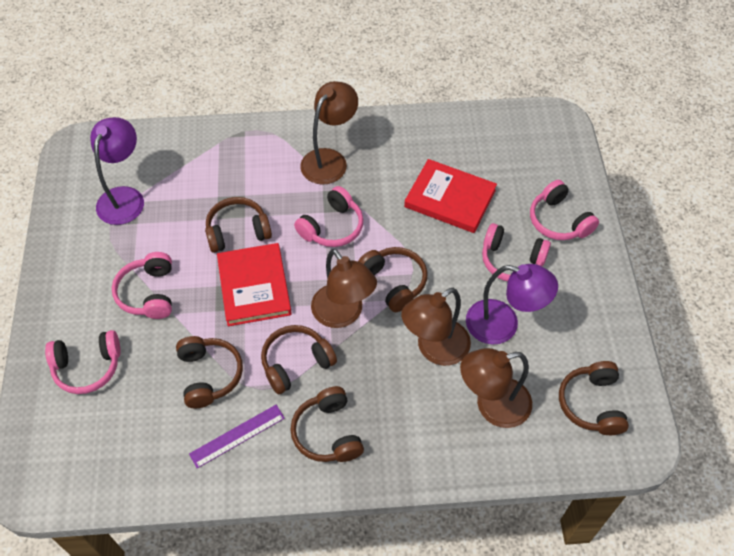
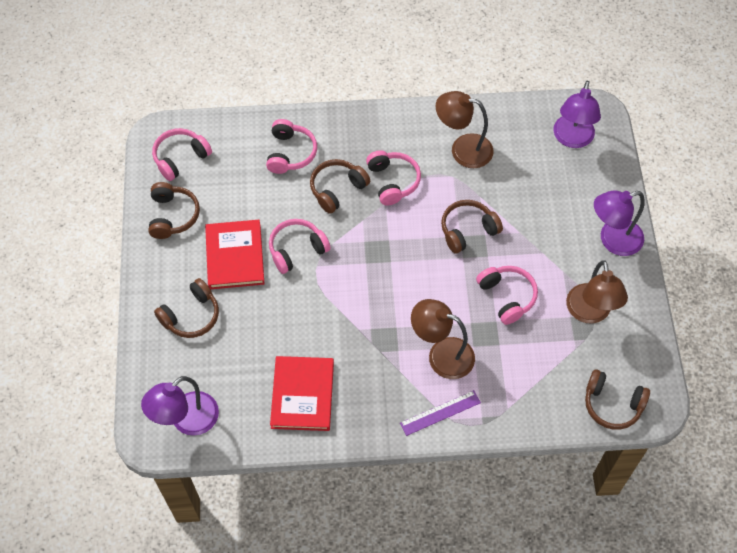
brown headphones: 6 -> 5
brown lamp: 4 -> 3
purple lamp: 2 -> 3

